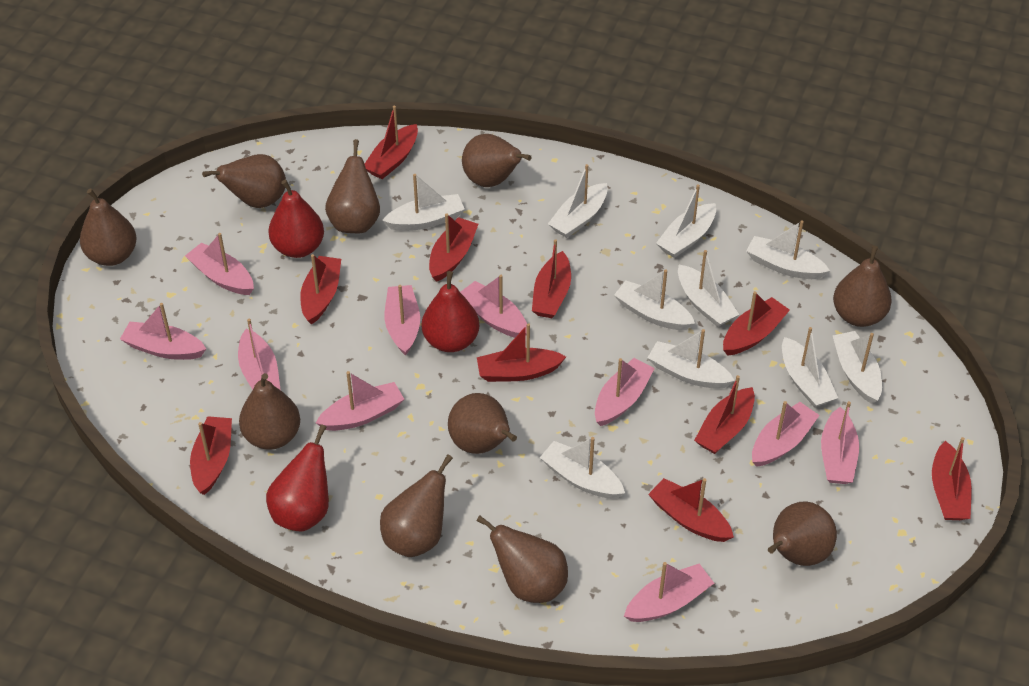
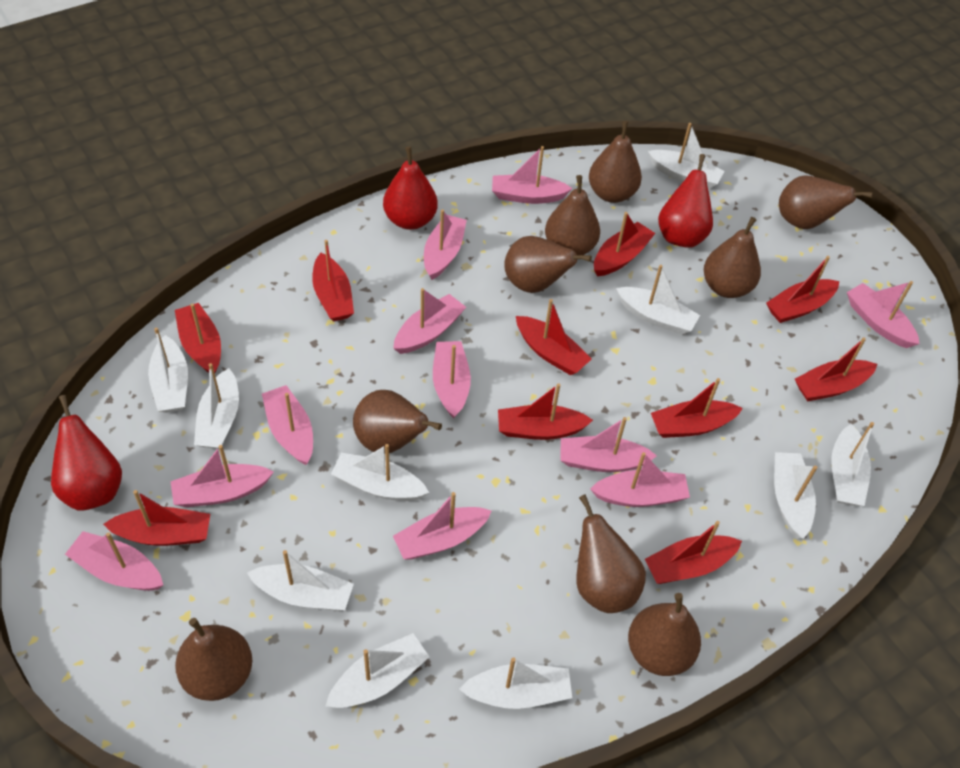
brown pear: 10 -> 9
pink boat: 10 -> 11

